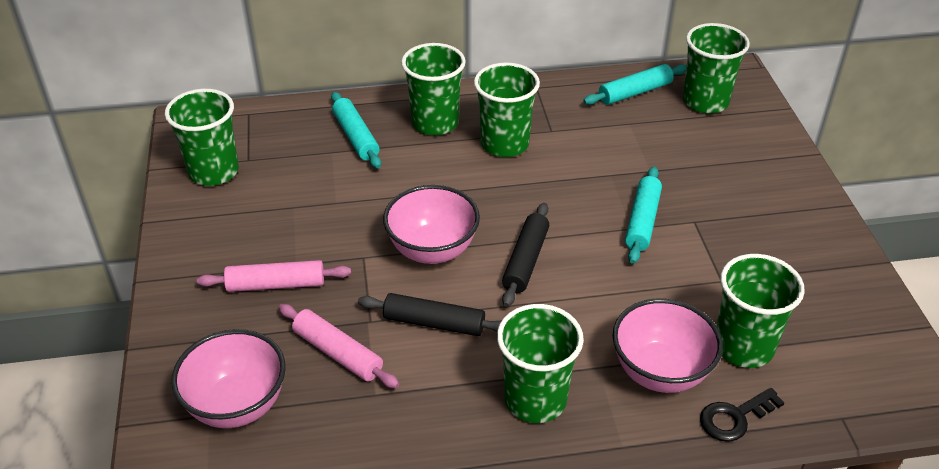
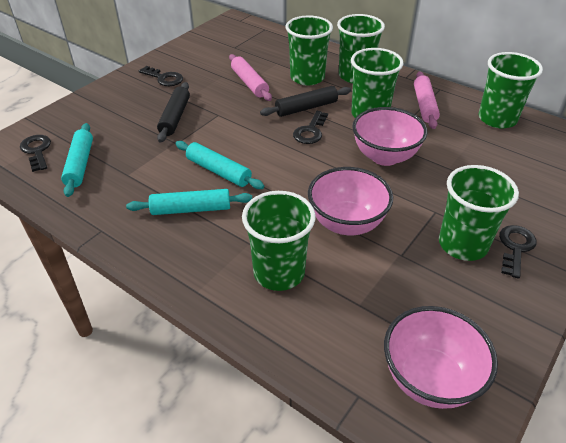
black key: 1 -> 4

